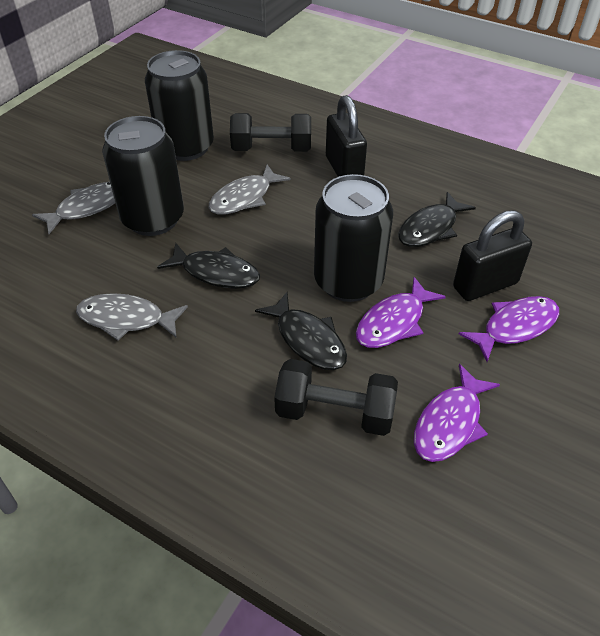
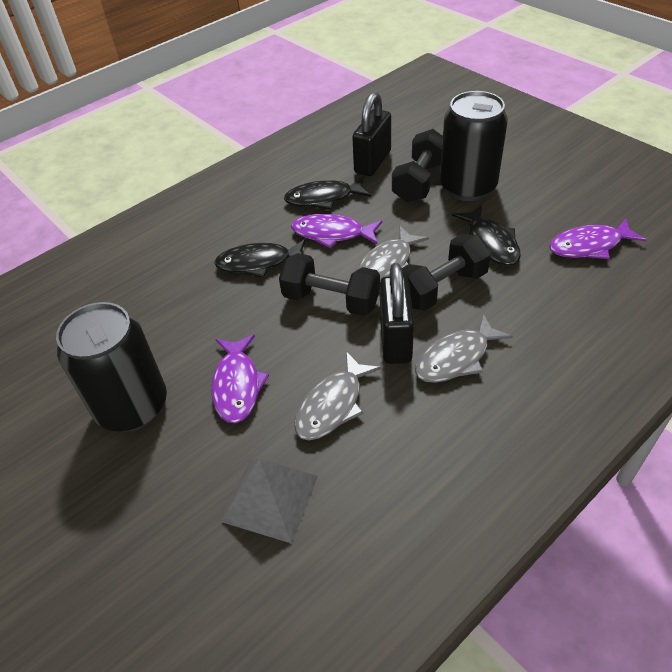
black can: 3 -> 2
black dumbbell: 2 -> 3
grey pyramid: 0 -> 1

